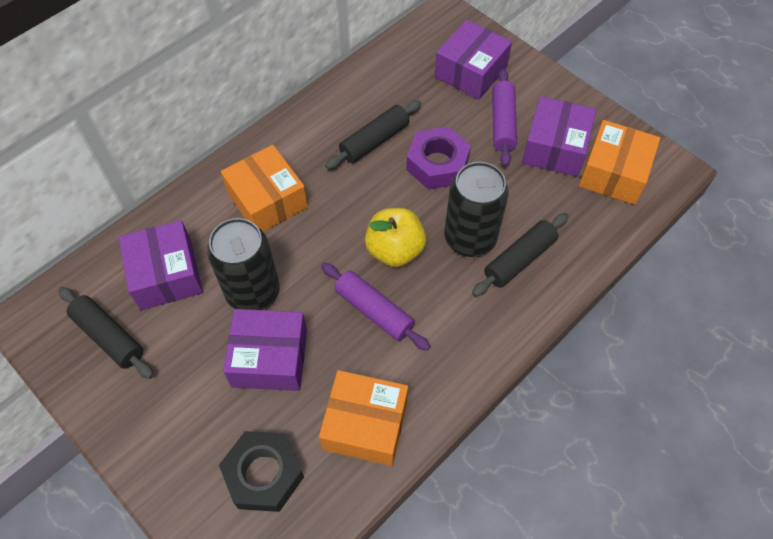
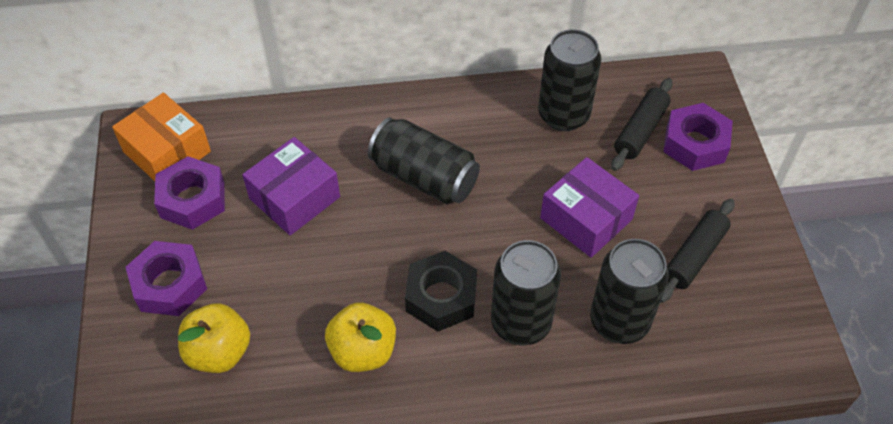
black can: 2 -> 4
black rolling pin: 3 -> 2
orange box: 3 -> 1
purple box: 4 -> 2
purple nut: 1 -> 3
purple rolling pin: 2 -> 0
yellow apple: 1 -> 2

